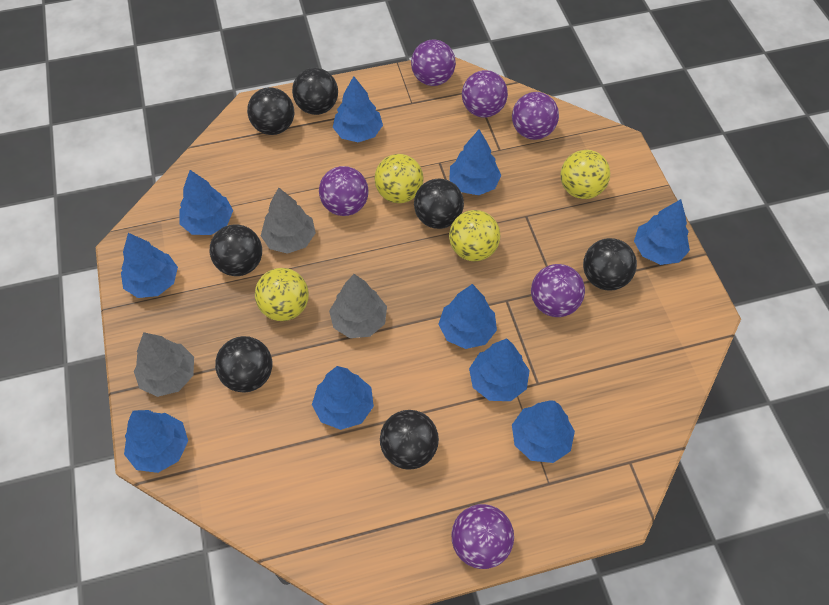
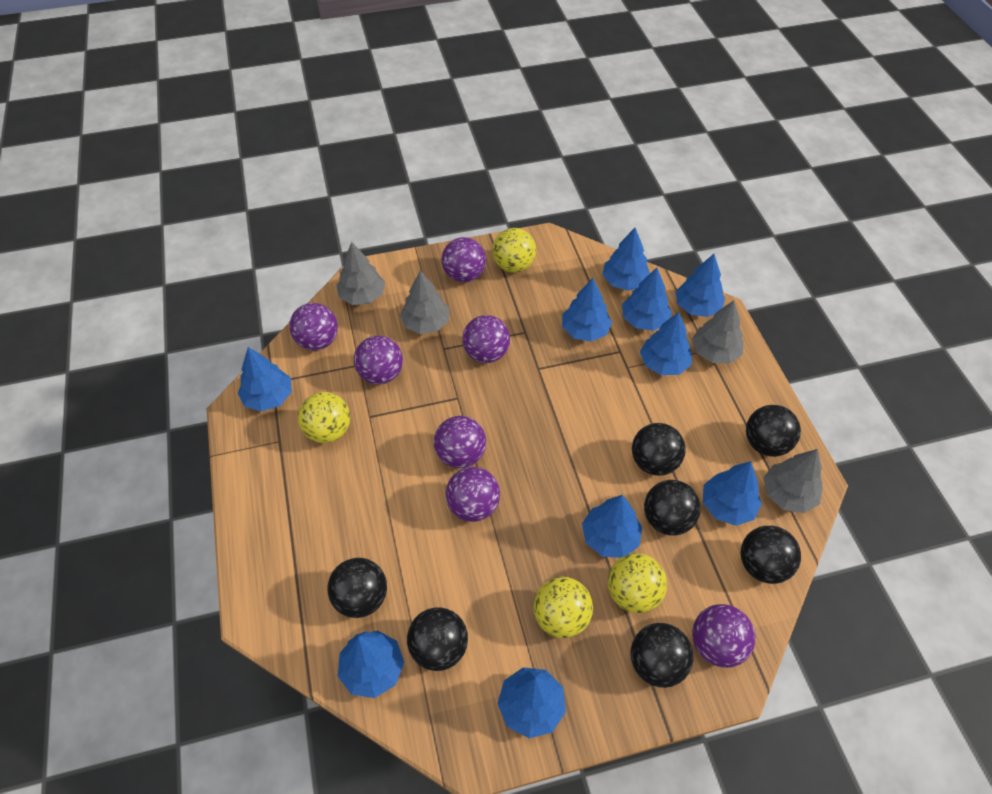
grey tree: 3 -> 4
purple ball: 6 -> 7

